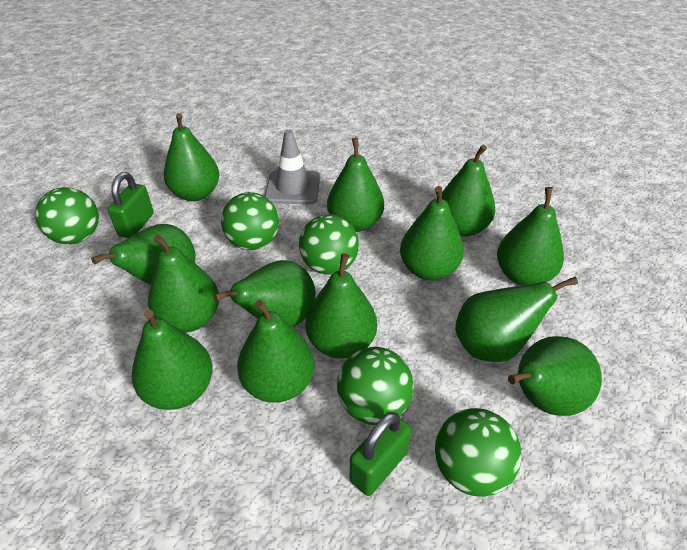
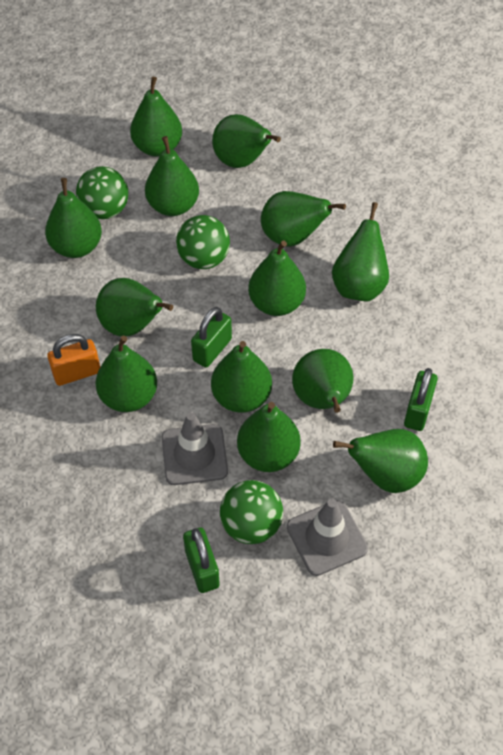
green ball: 5 -> 3
green padlock: 2 -> 3
grey traffic cone: 1 -> 2
orange padlock: 0 -> 1

